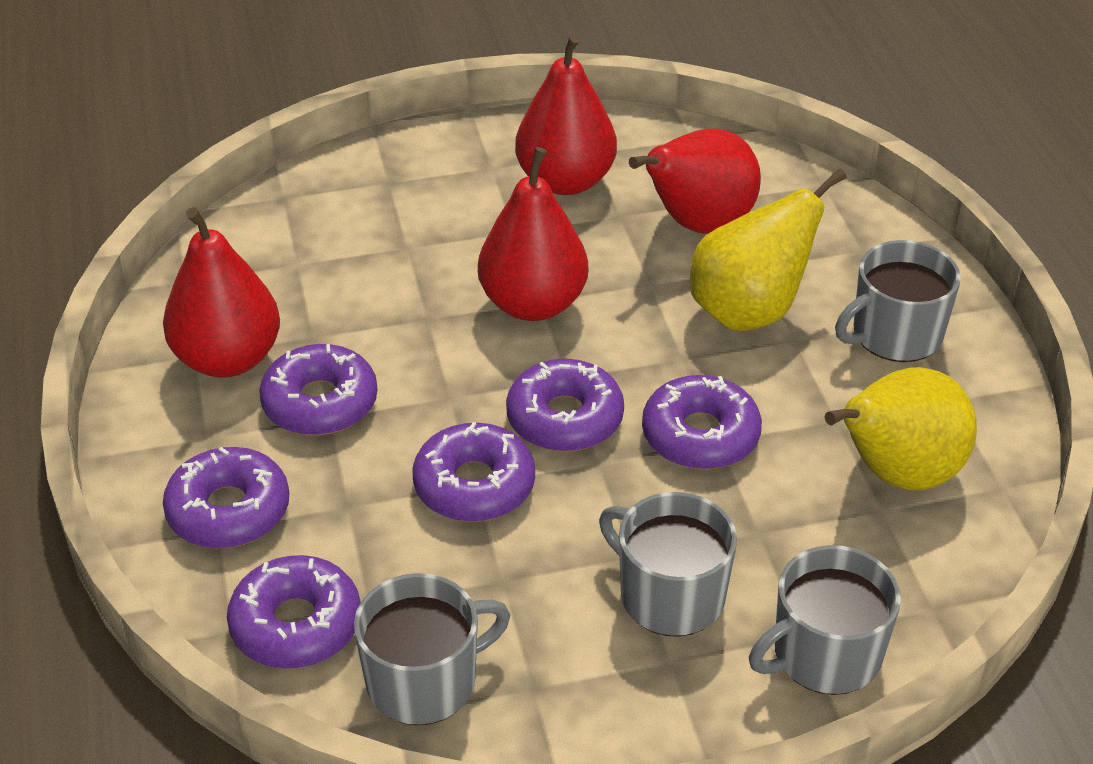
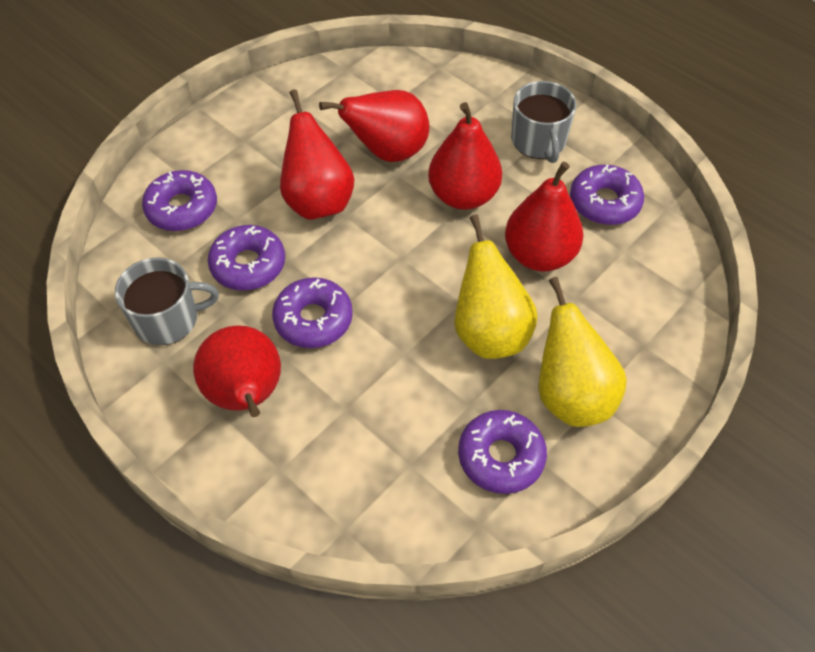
grey mug: 4 -> 2
purple donut: 6 -> 5
red pear: 4 -> 5

